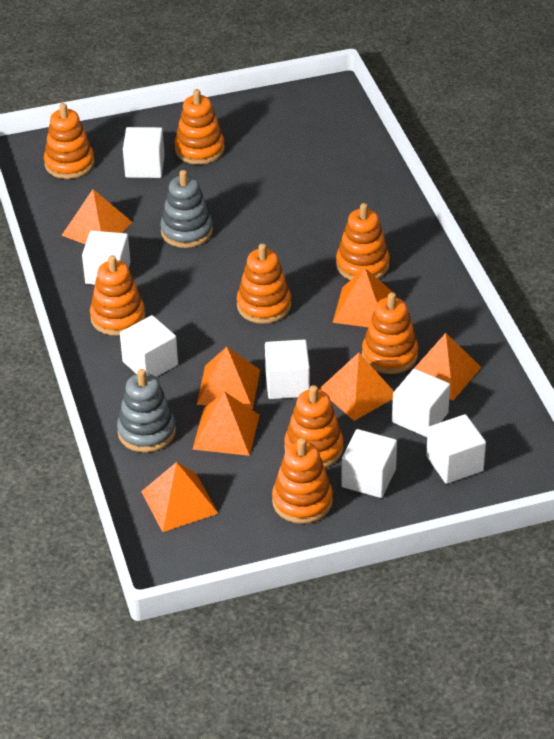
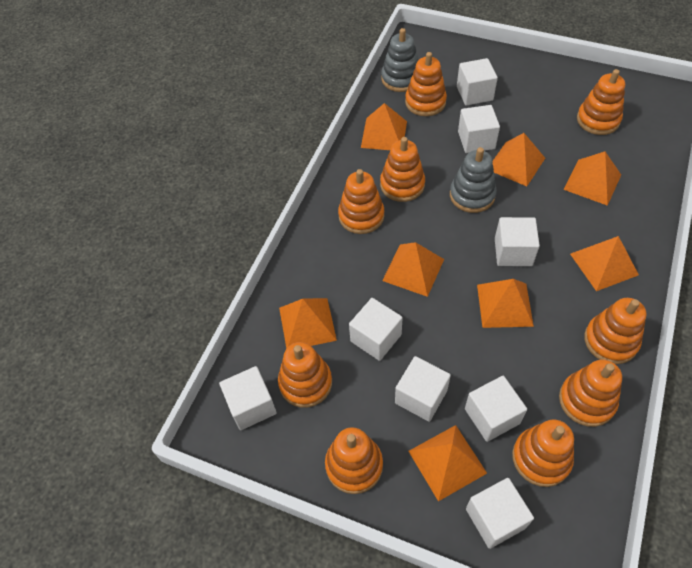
orange pyramid: 7 -> 8
orange stacking toy: 8 -> 9
white cube: 7 -> 8

